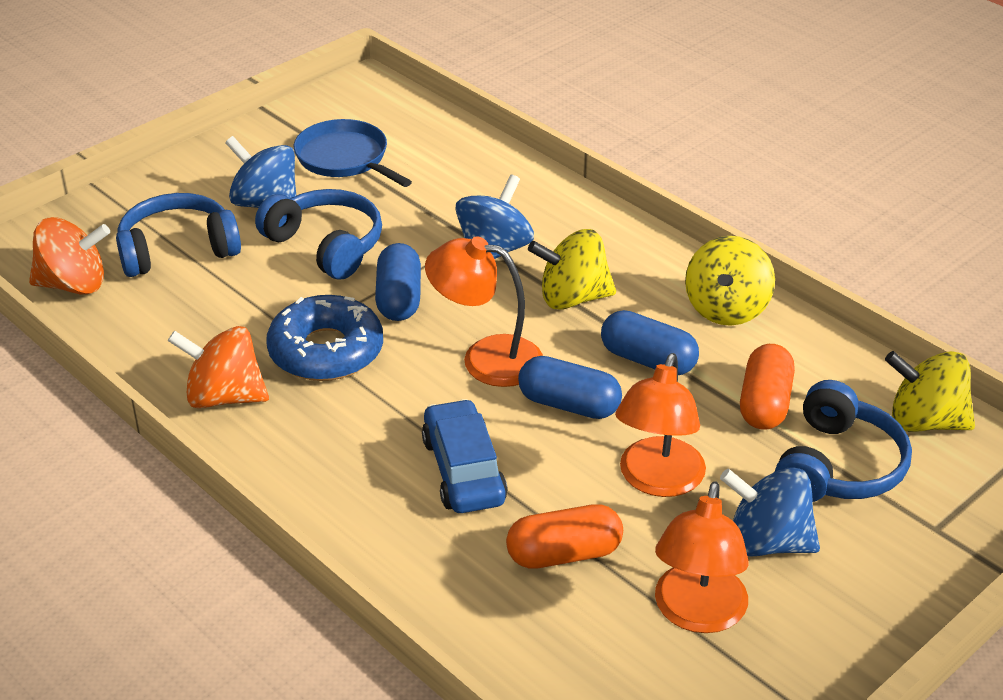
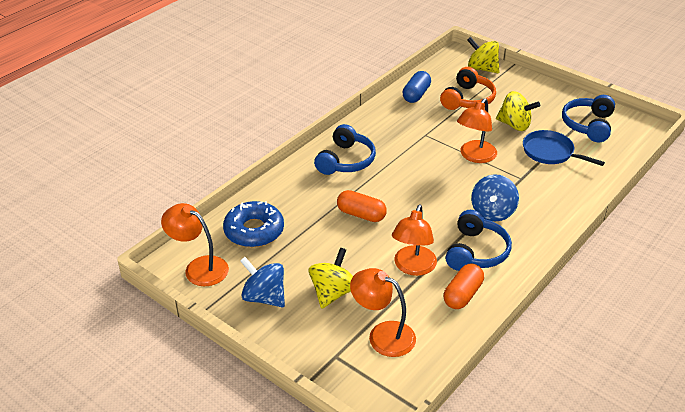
blue capsule: 3 -> 1
blue car: 1 -> 0
blue spinning top: 3 -> 2
orange headphones: 0 -> 1
orange lamp: 3 -> 4
orange spinning top: 2 -> 0

